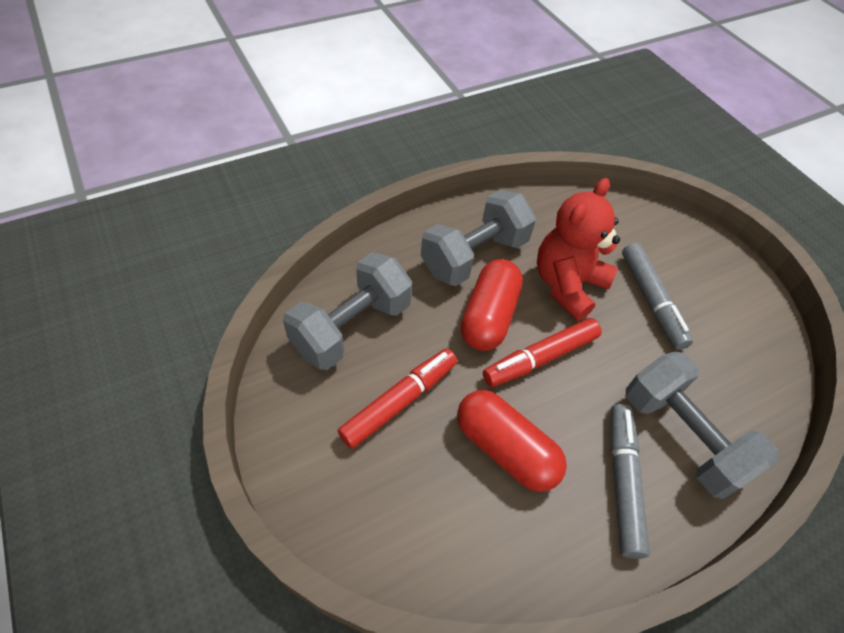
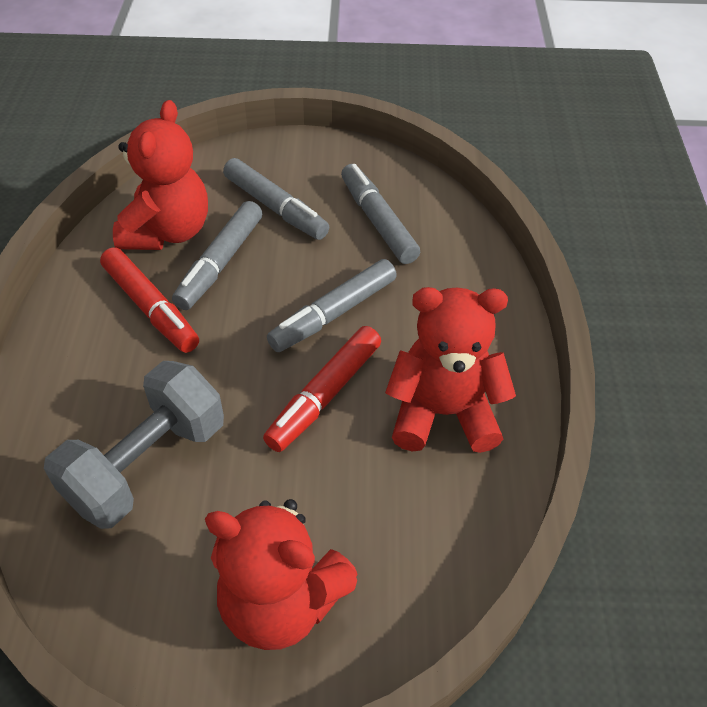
grey dumbbell: 3 -> 1
grey marker: 2 -> 4
red capsule: 2 -> 0
red teddy bear: 1 -> 3

